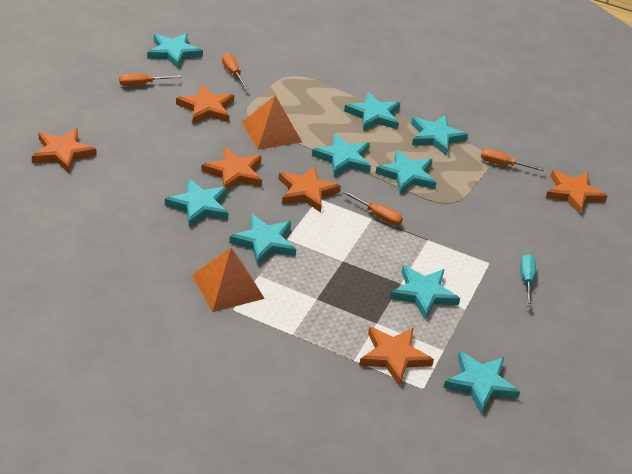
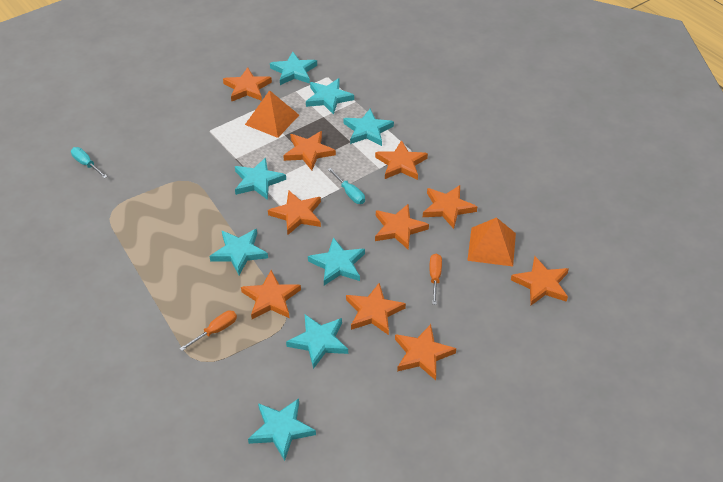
orange screwdriver: 4 -> 2
orange star: 6 -> 10
turquoise screwdriver: 1 -> 2
turquoise star: 9 -> 8

